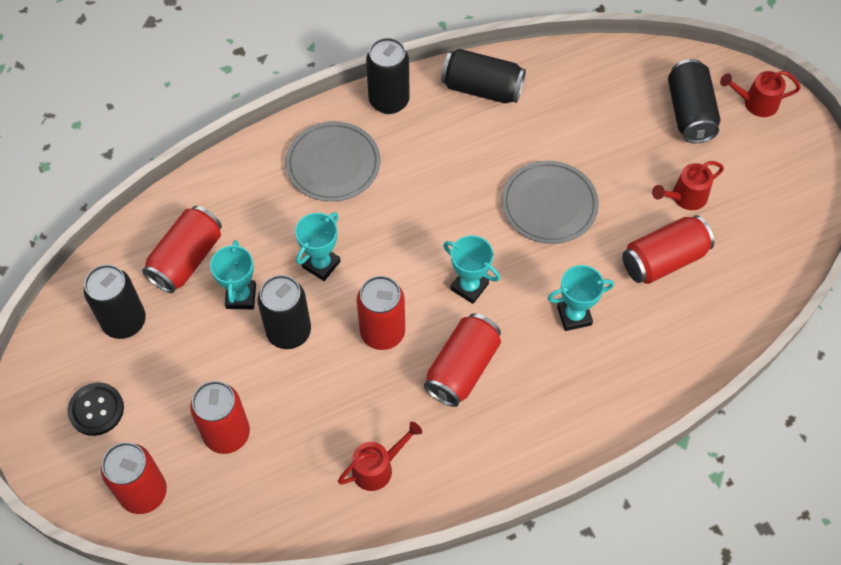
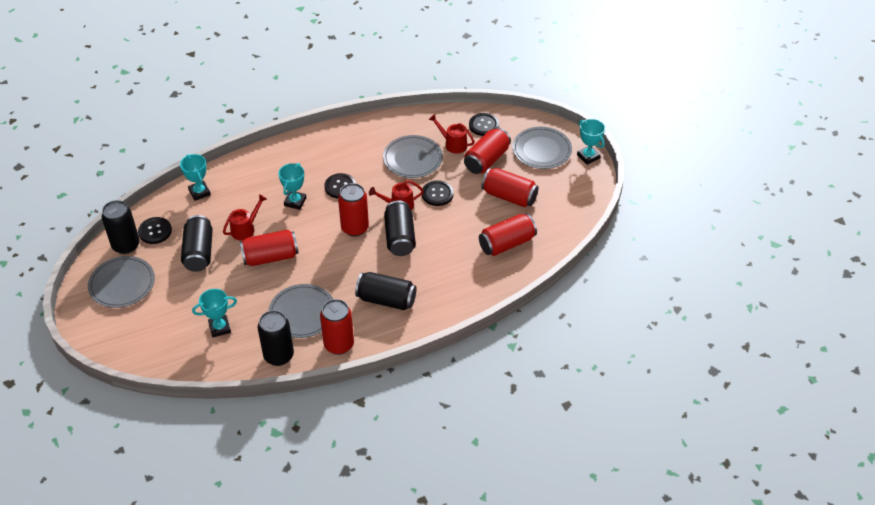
black button: 1 -> 4
grey plate: 2 -> 4

